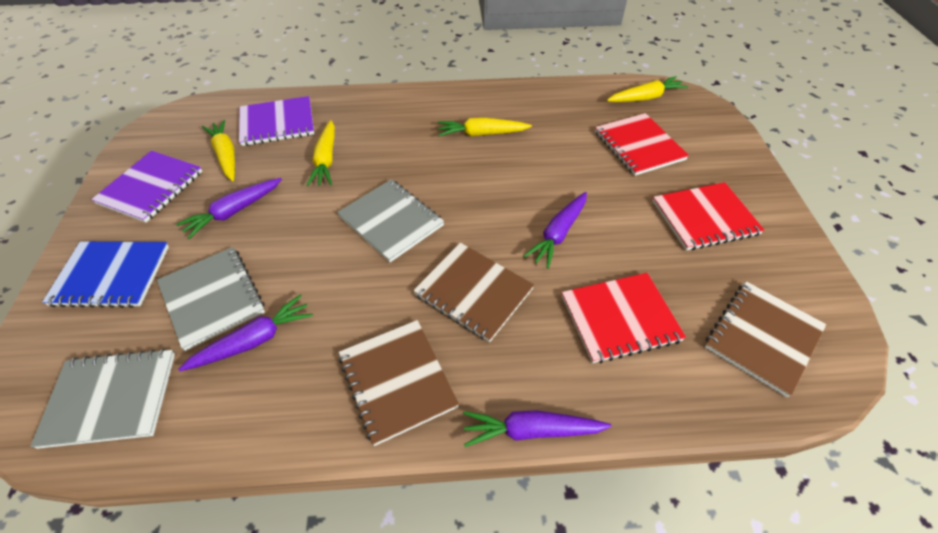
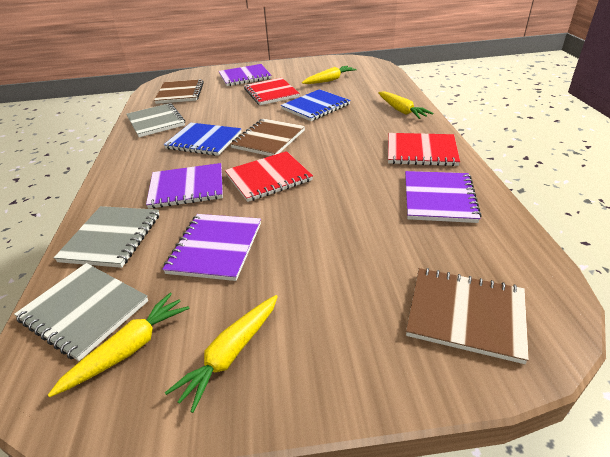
blue notebook: 1 -> 2
purple carrot: 4 -> 0
purple notebook: 2 -> 4

